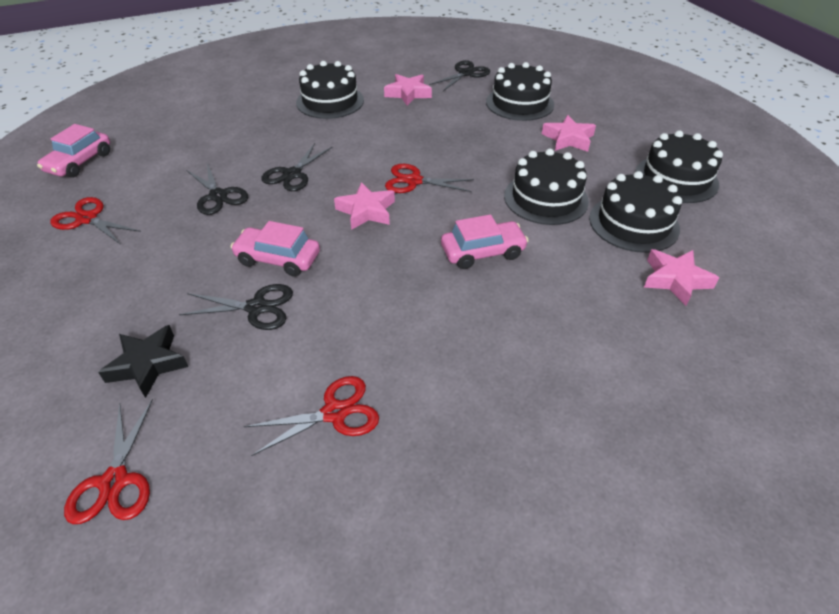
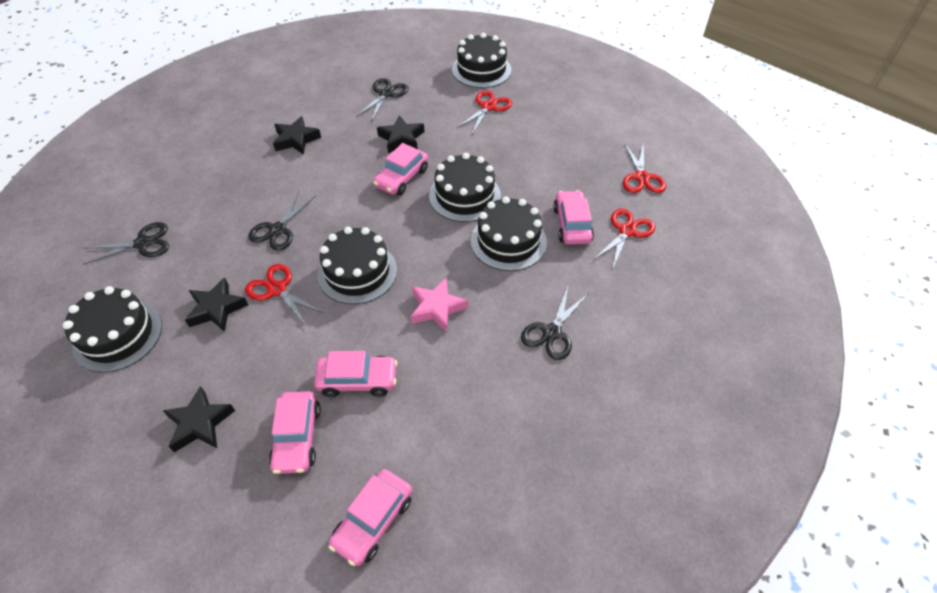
black star: 1 -> 4
pink car: 3 -> 5
pink star: 4 -> 1

